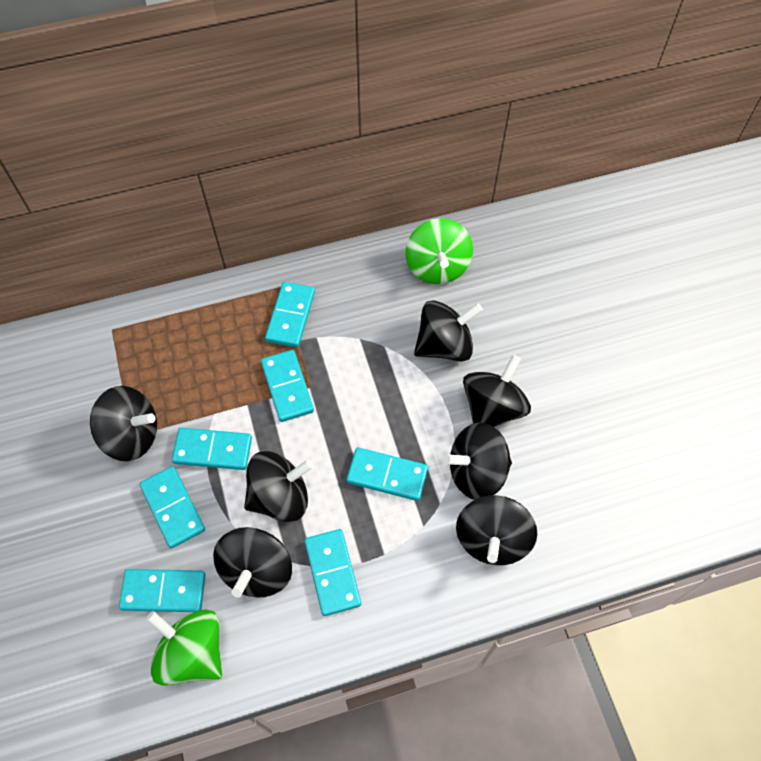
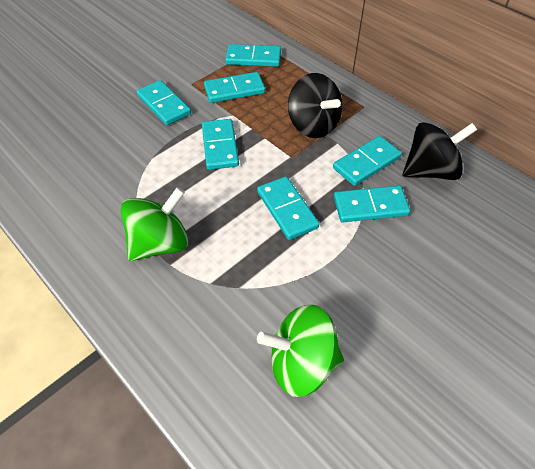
black spinning top: 7 -> 2

